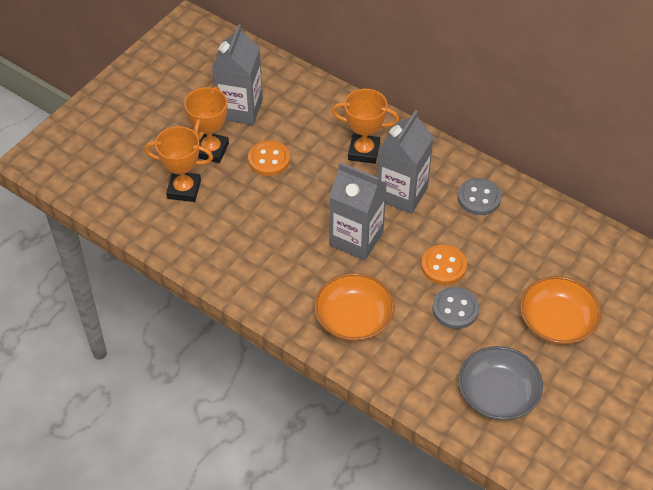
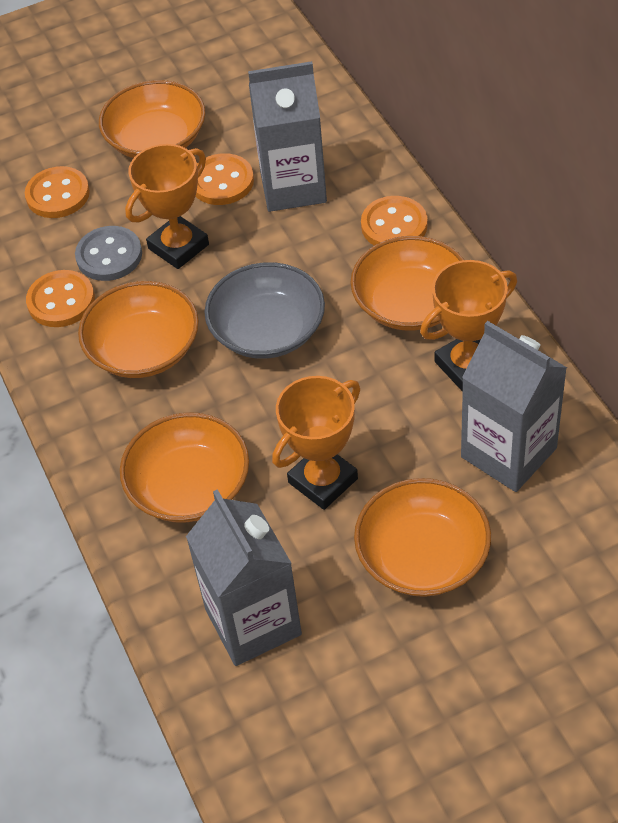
grey button: 2 -> 1
orange bowl: 2 -> 5
orange button: 2 -> 4

